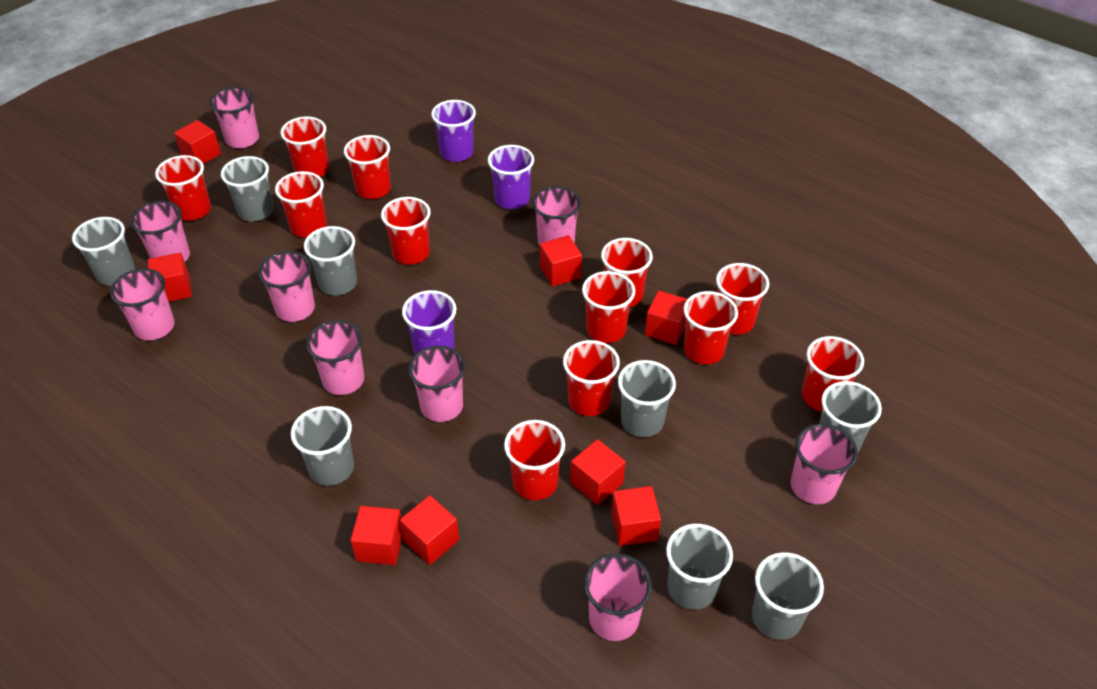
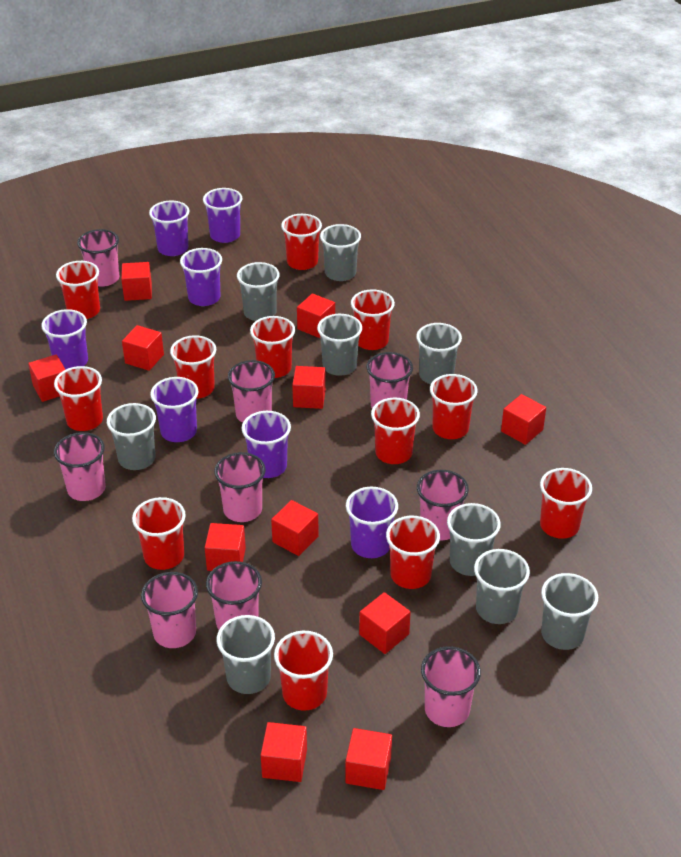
grey cup: 8 -> 9
purple cup: 3 -> 7
red cube: 8 -> 11

